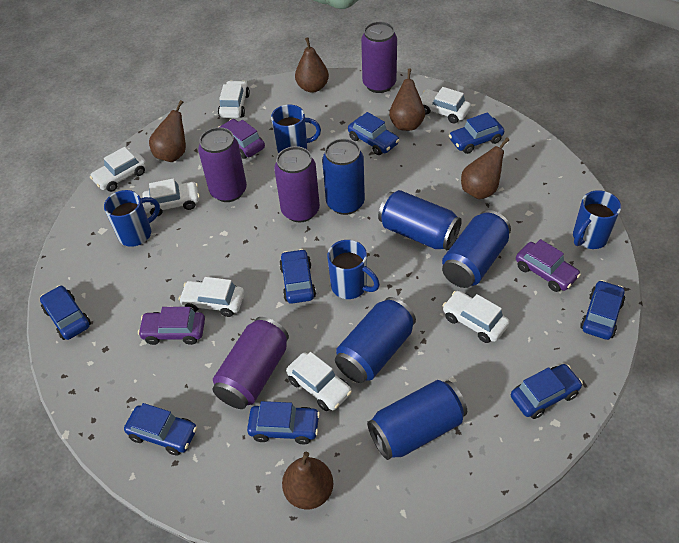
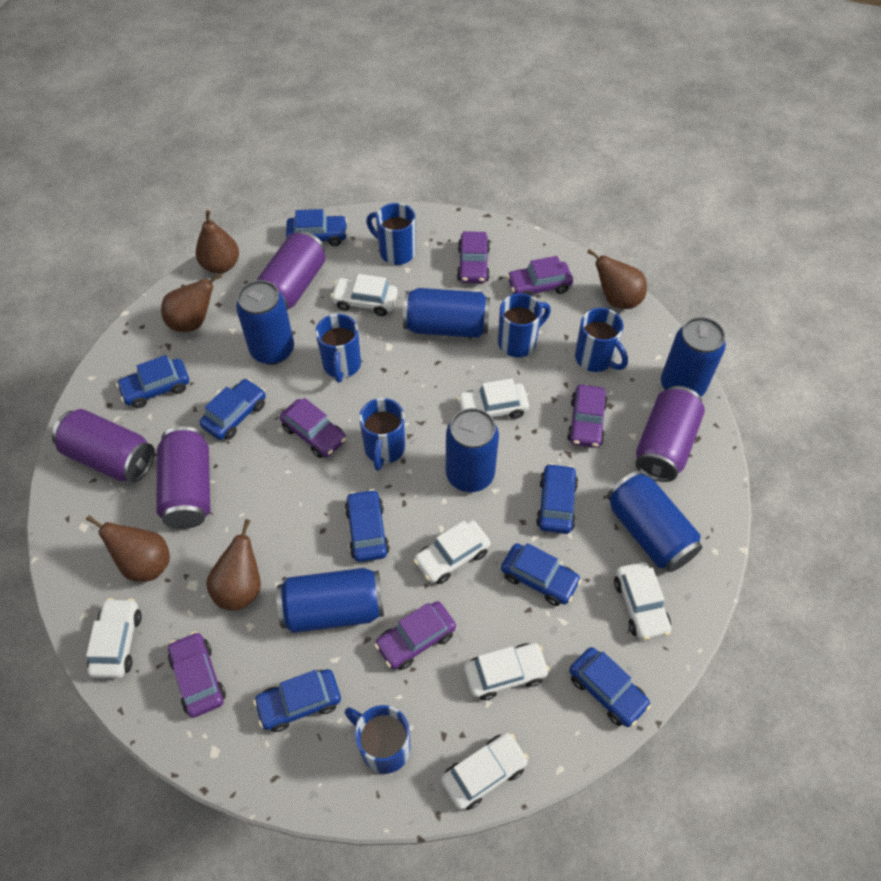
blue can: 5 -> 6
blue mug: 4 -> 6
purple car: 3 -> 6

